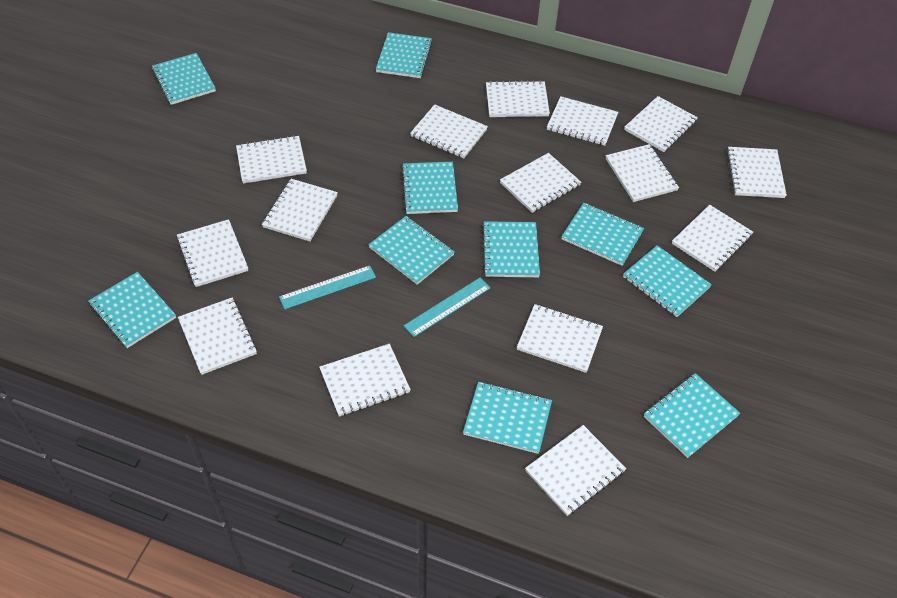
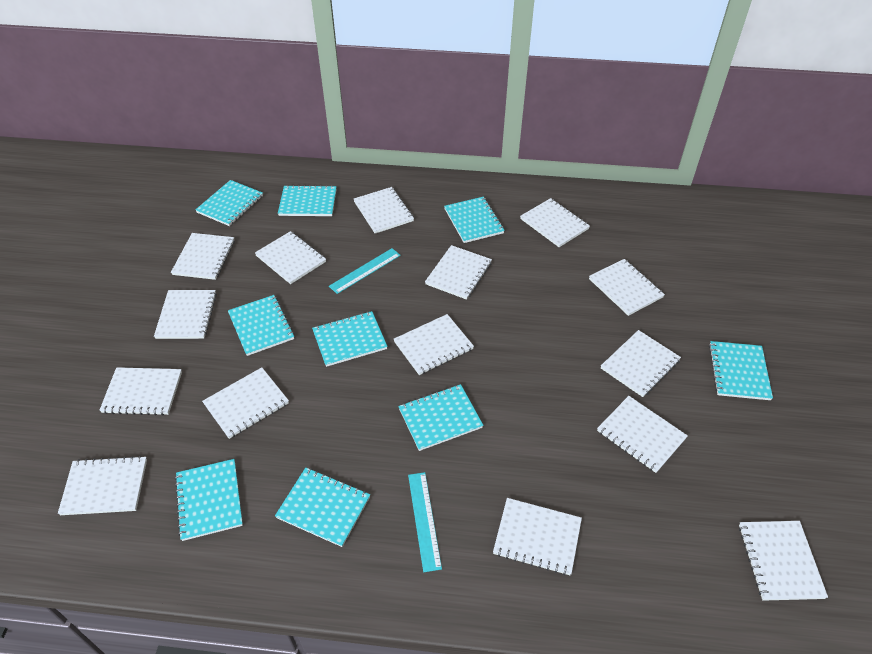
turquoise notebook: 10 -> 9

